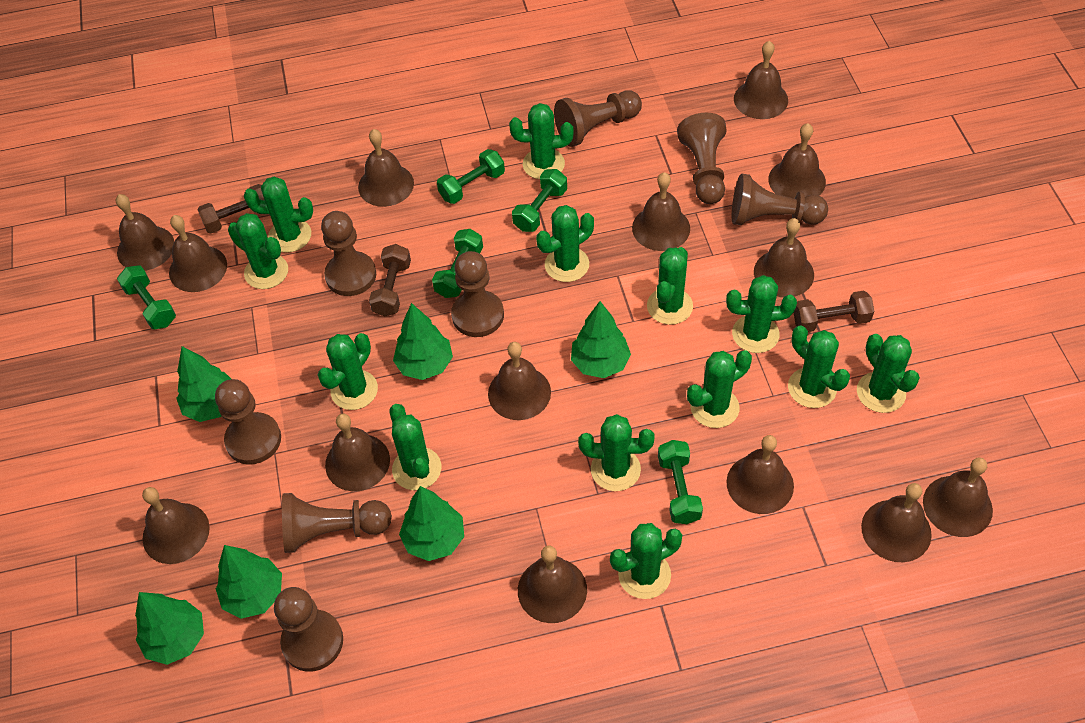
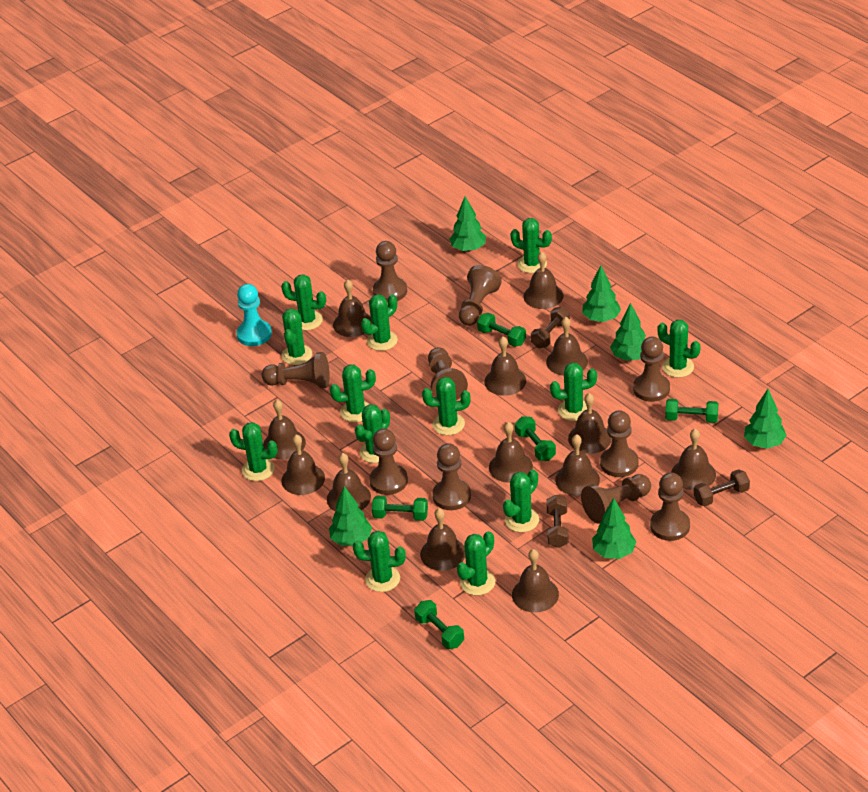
brown bell: 14 -> 13
brown pawn: 8 -> 10
turquoise pawn: 0 -> 1

